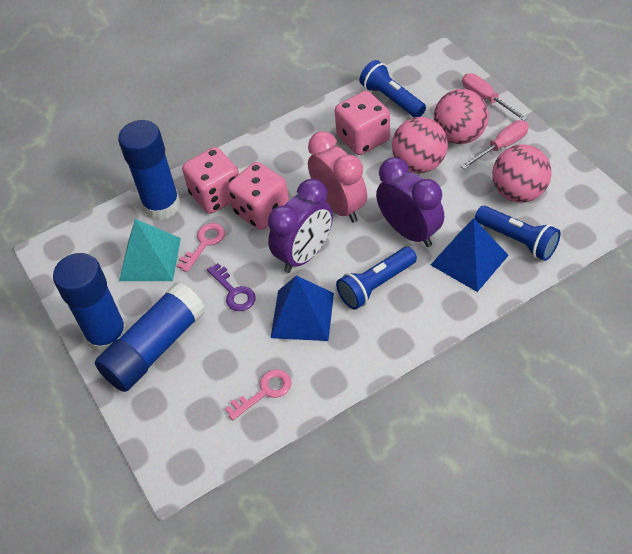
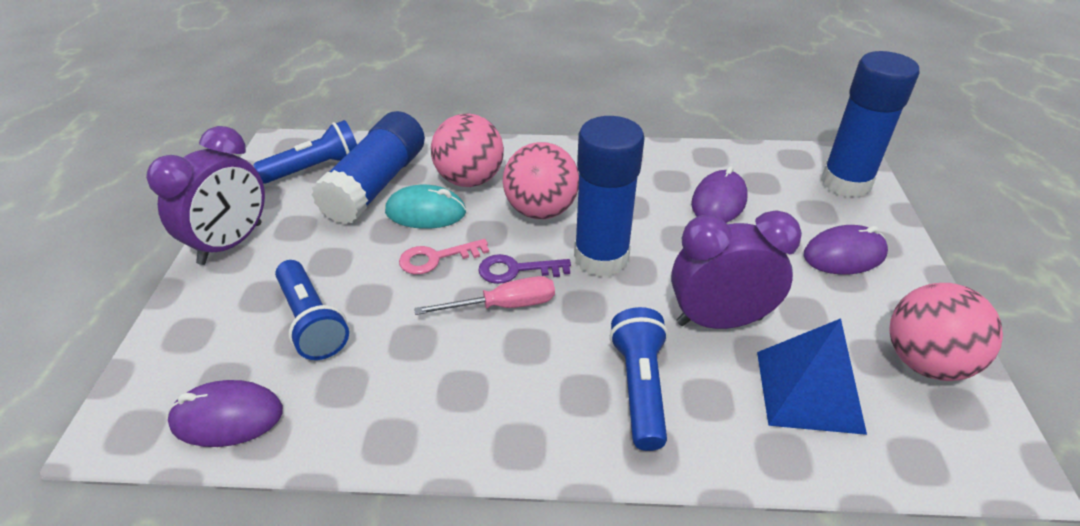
blue pyramid: 2 -> 1
pink clock: 1 -> 0
pink dice: 3 -> 0
pink key: 2 -> 1
pink screwdriver: 2 -> 1
purple mouse: 0 -> 3
turquoise mouse: 0 -> 1
turquoise pyramid: 1 -> 0

